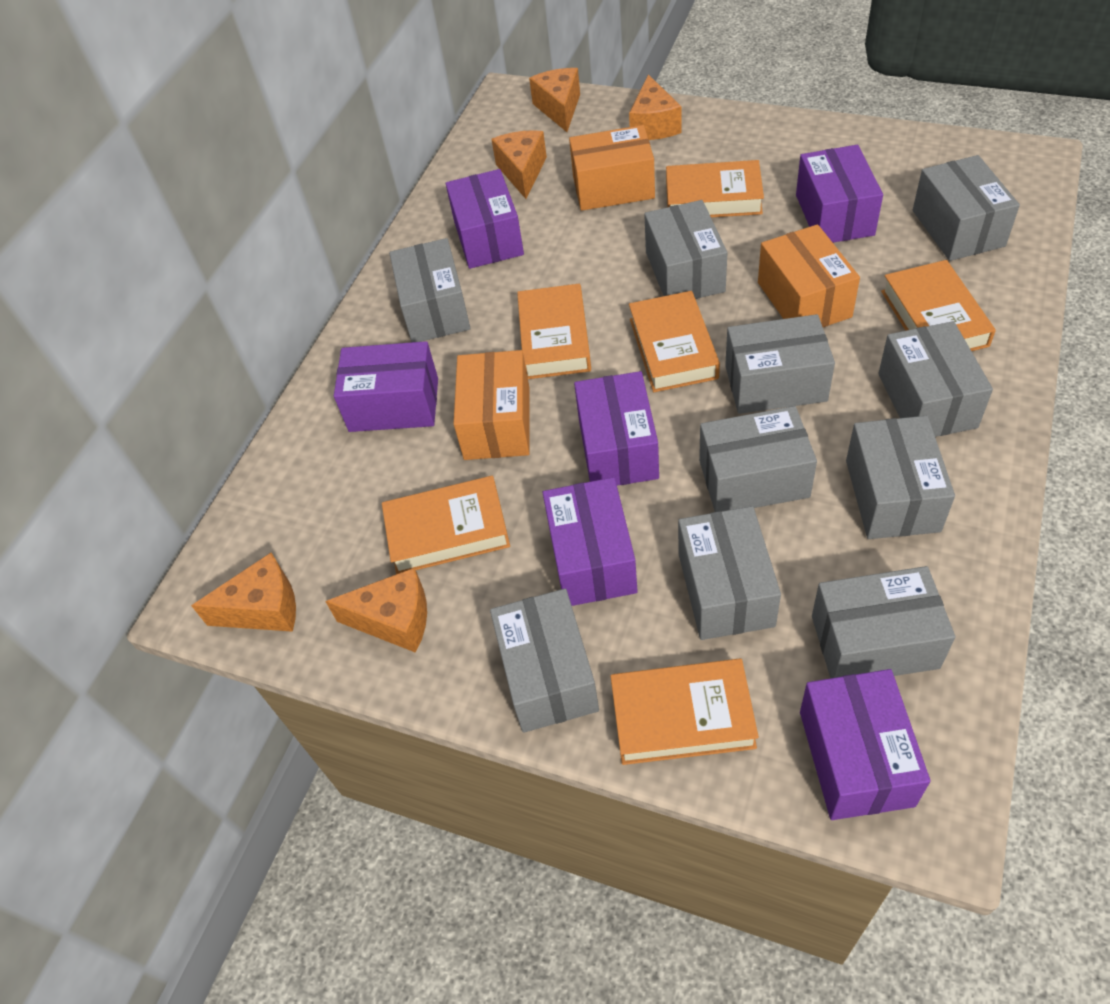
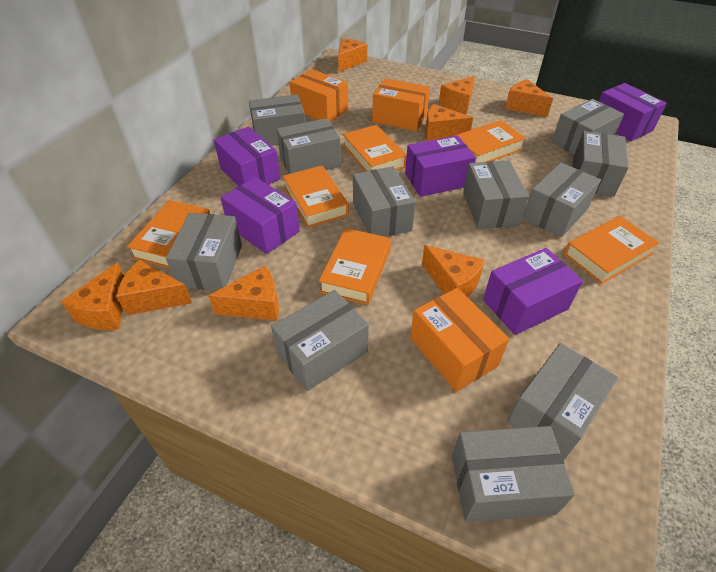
grey box: 10 -> 11
orange cheese: 5 -> 8
purple box: 6 -> 5

